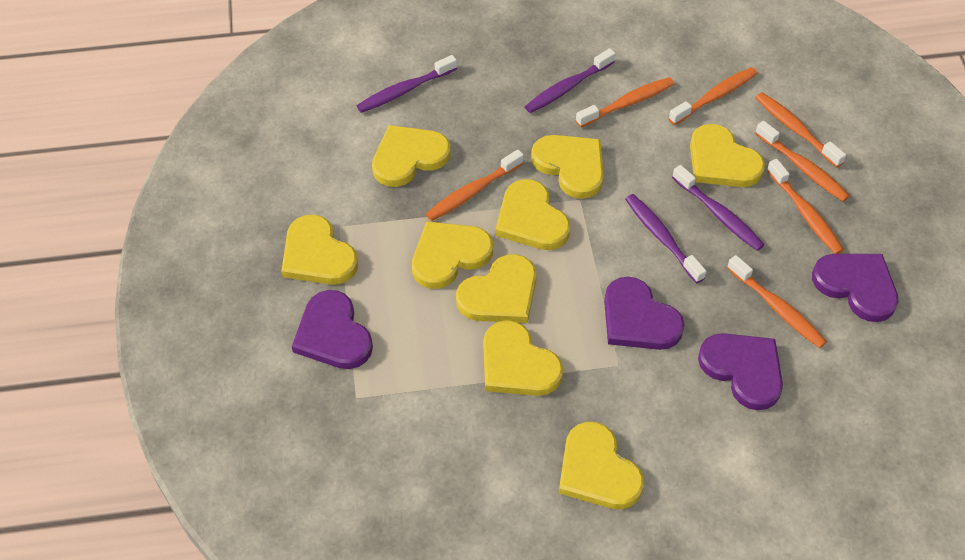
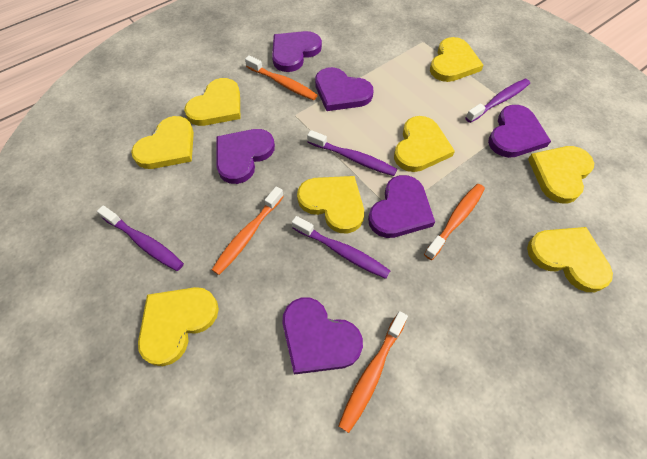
orange toothbrush: 7 -> 4
purple heart: 4 -> 6
yellow heart: 9 -> 8

